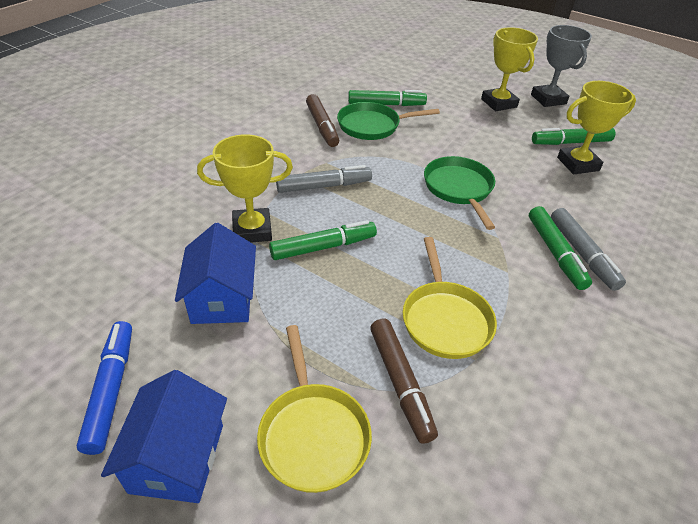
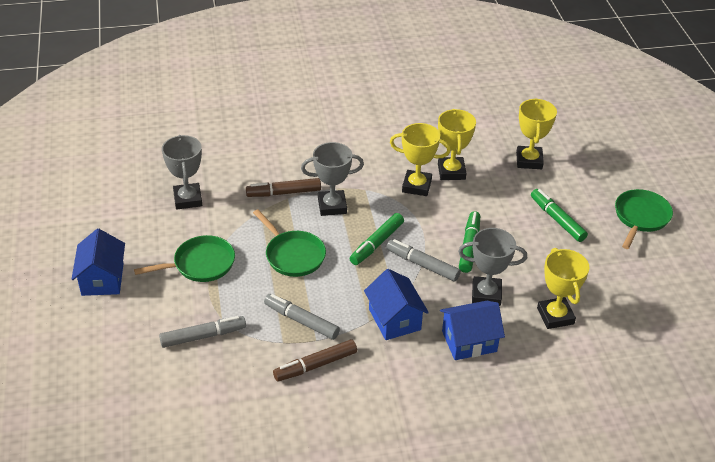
blue house: 2 -> 3
blue marker: 1 -> 0
green marker: 4 -> 3
green pan: 2 -> 3
grey marker: 2 -> 3
grey trophy: 1 -> 3
yellow pan: 2 -> 0
yellow trophy: 3 -> 4

